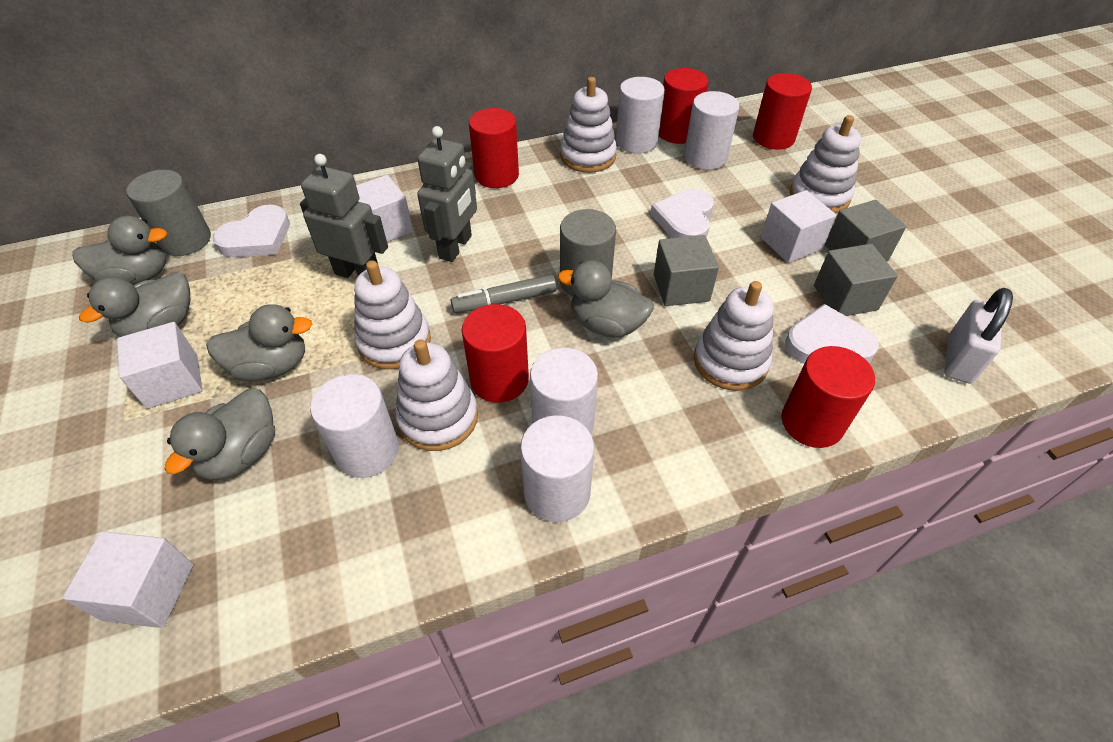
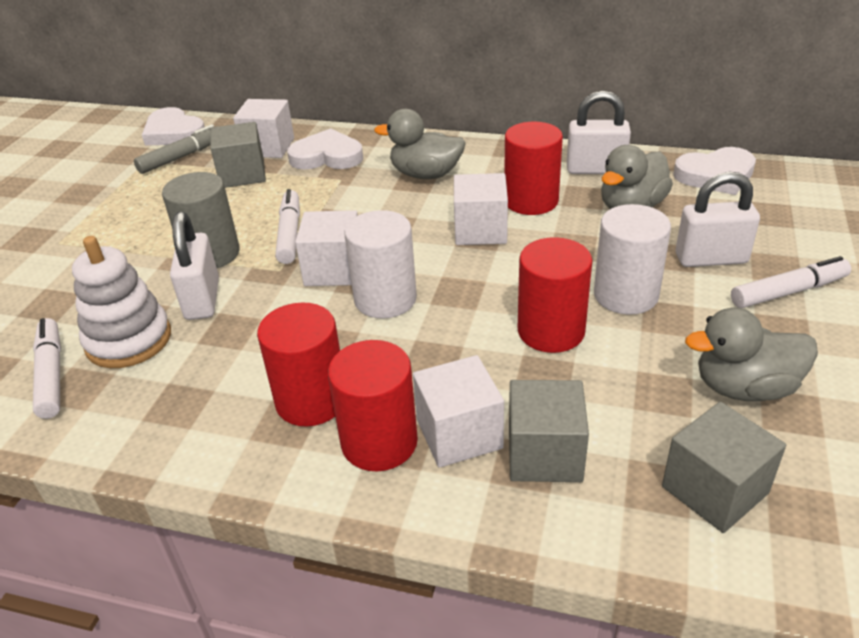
grey cylinder: 2 -> 1
grey duck: 5 -> 3
grey robot: 2 -> 0
red cylinder: 5 -> 4
white cylinder: 5 -> 2
white marker: 0 -> 3
white padlock: 1 -> 3
white stacking toy: 5 -> 1

